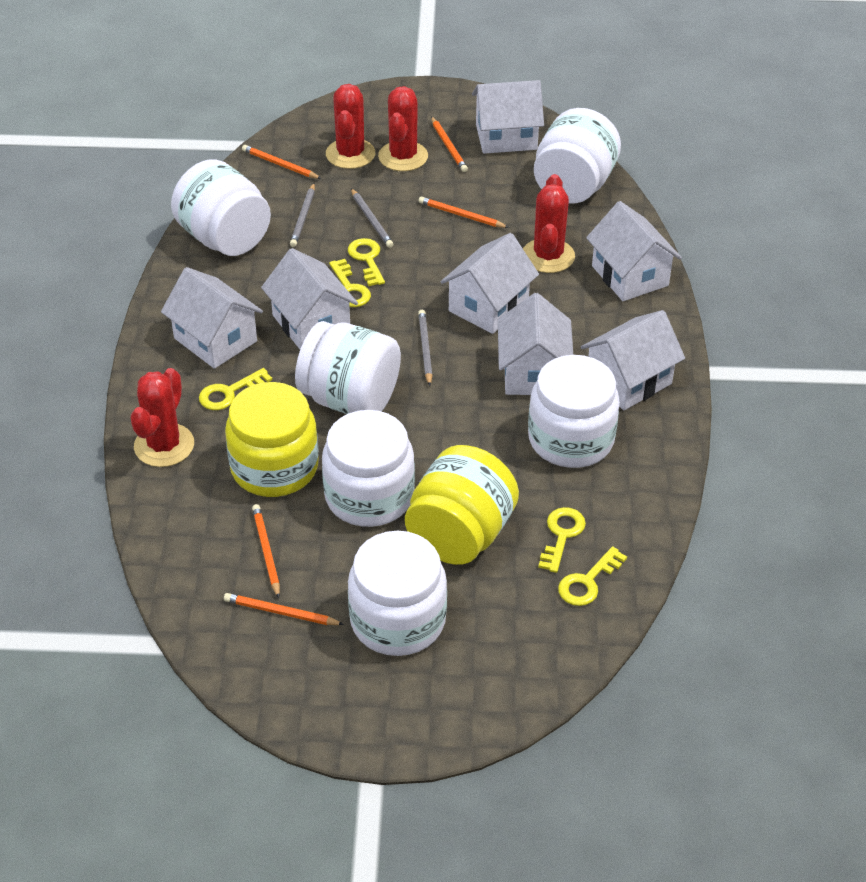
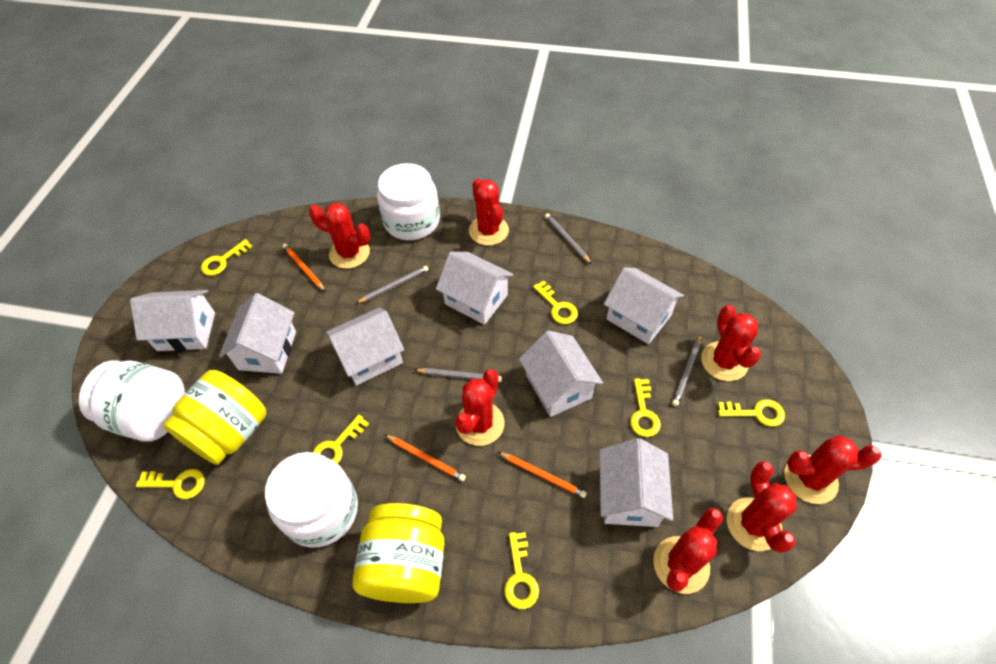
grey pencil: 3 -> 4
orange pencil: 5 -> 3
red cactus: 4 -> 7
white jar: 6 -> 3
yellow key: 5 -> 7

